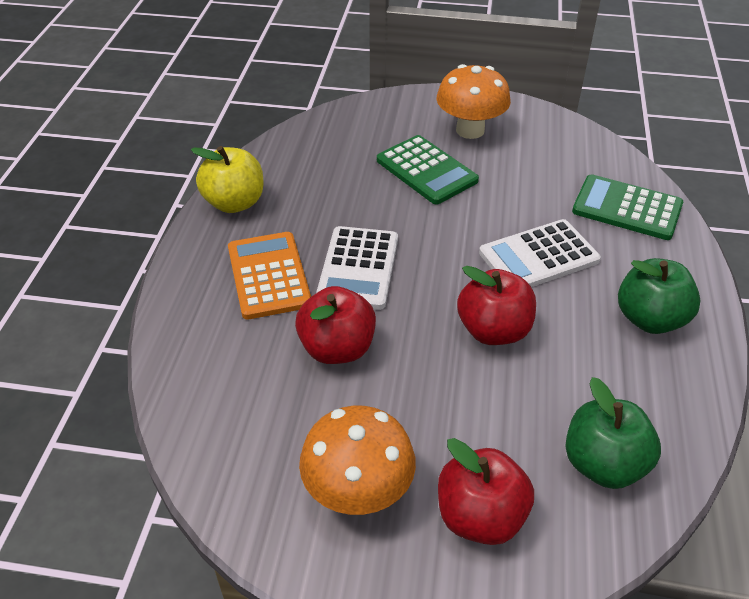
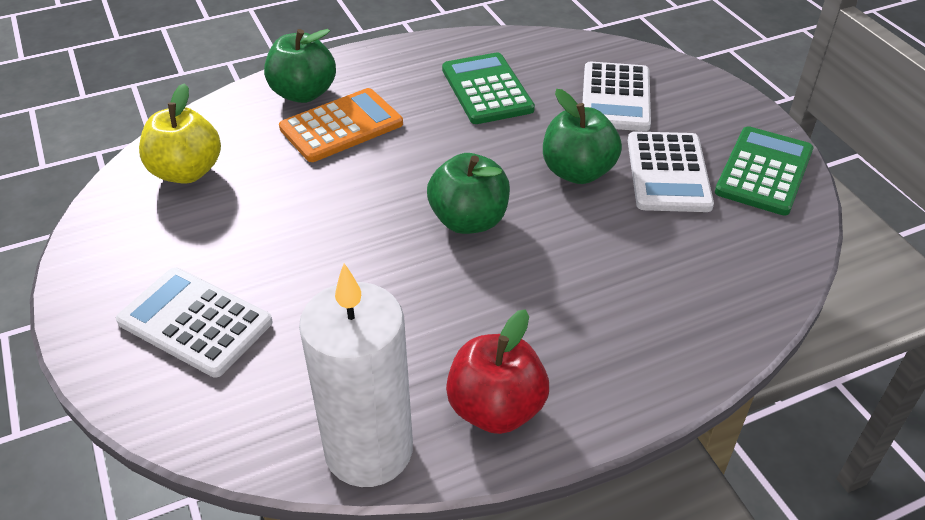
green apple: 2 -> 3
orange mushroom: 2 -> 0
red apple: 3 -> 1
white calculator: 2 -> 3
white candle: 0 -> 1

